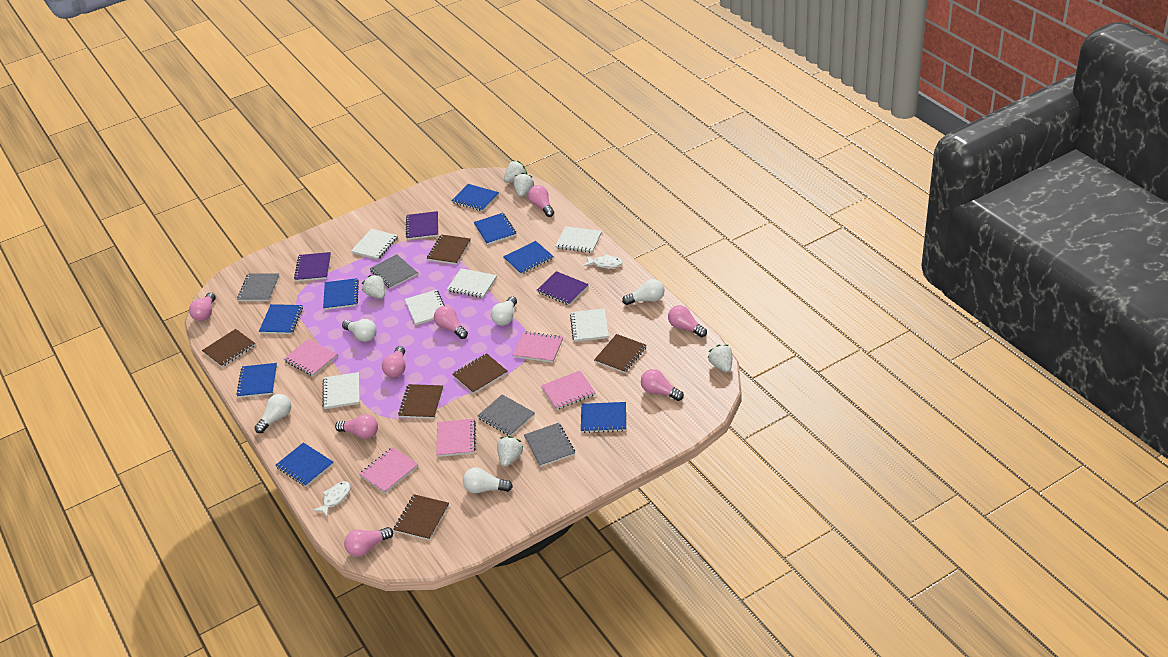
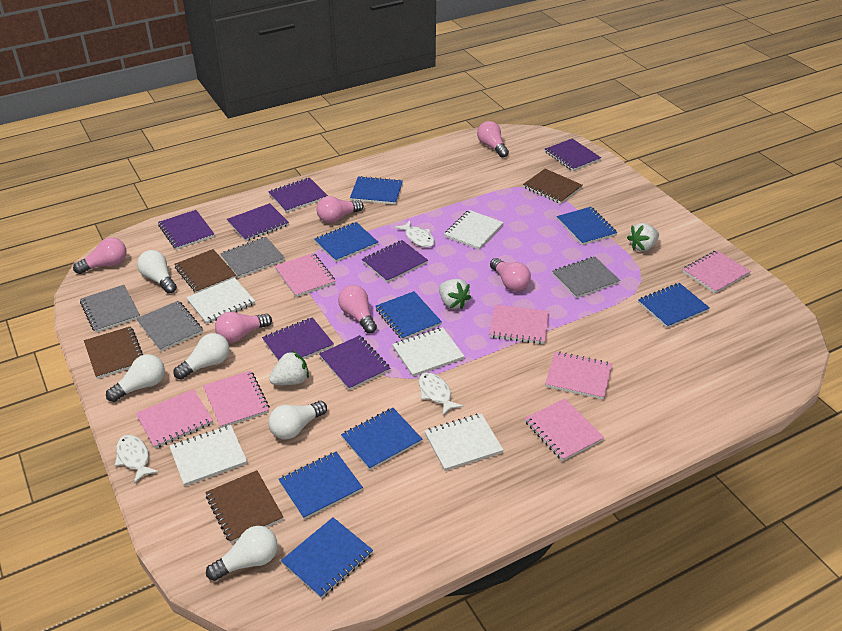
brown notebook: 6 -> 4
pink light bulb: 8 -> 6
pink notebook: 5 -> 7
purple notebook: 3 -> 7
white fish: 2 -> 3
white notebook: 6 -> 5
white strawberry: 5 -> 3

